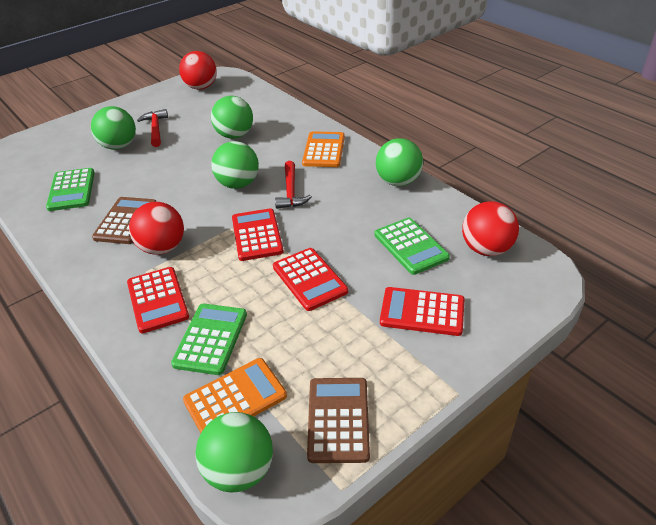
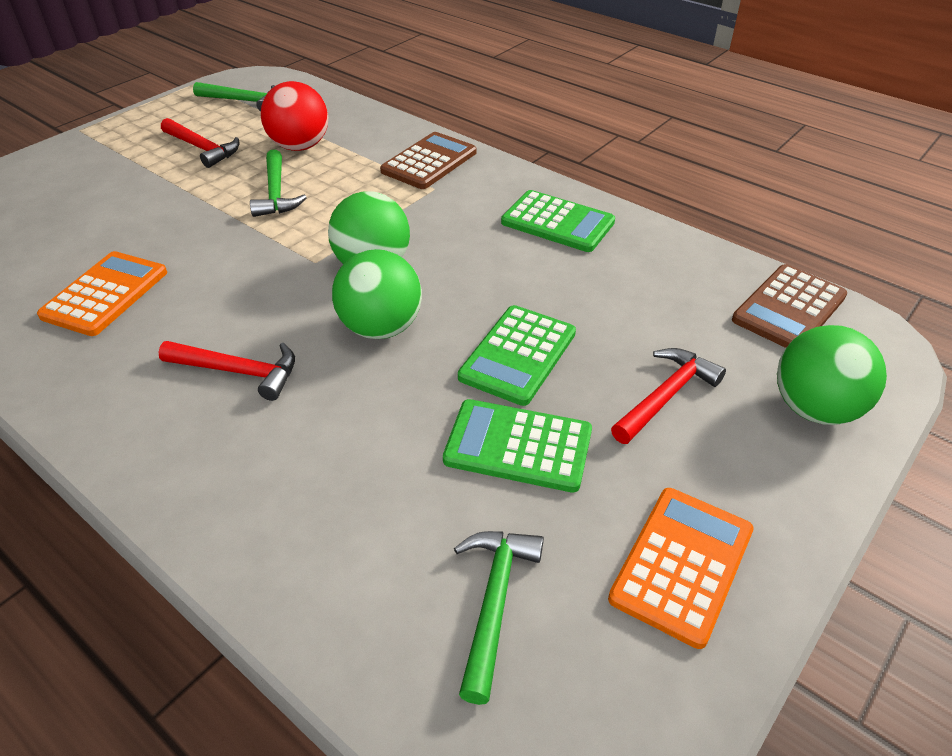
green ball: 5 -> 3
green hammer: 0 -> 3
red ball: 3 -> 1
red calculator: 4 -> 0
red hammer: 2 -> 3

